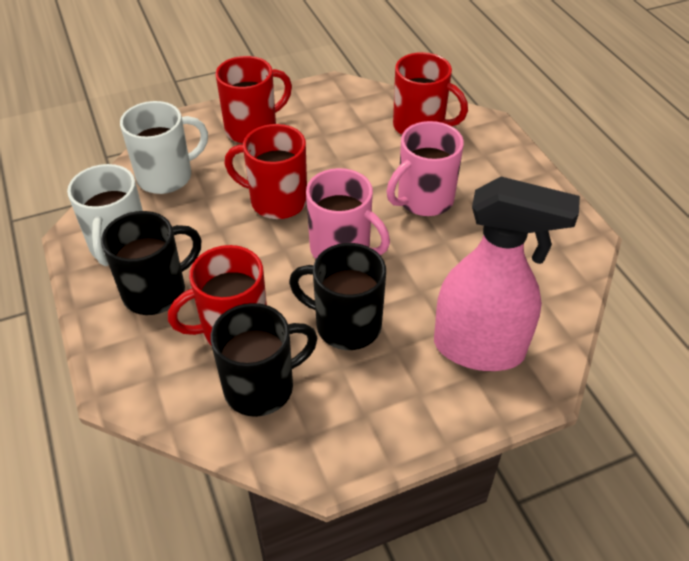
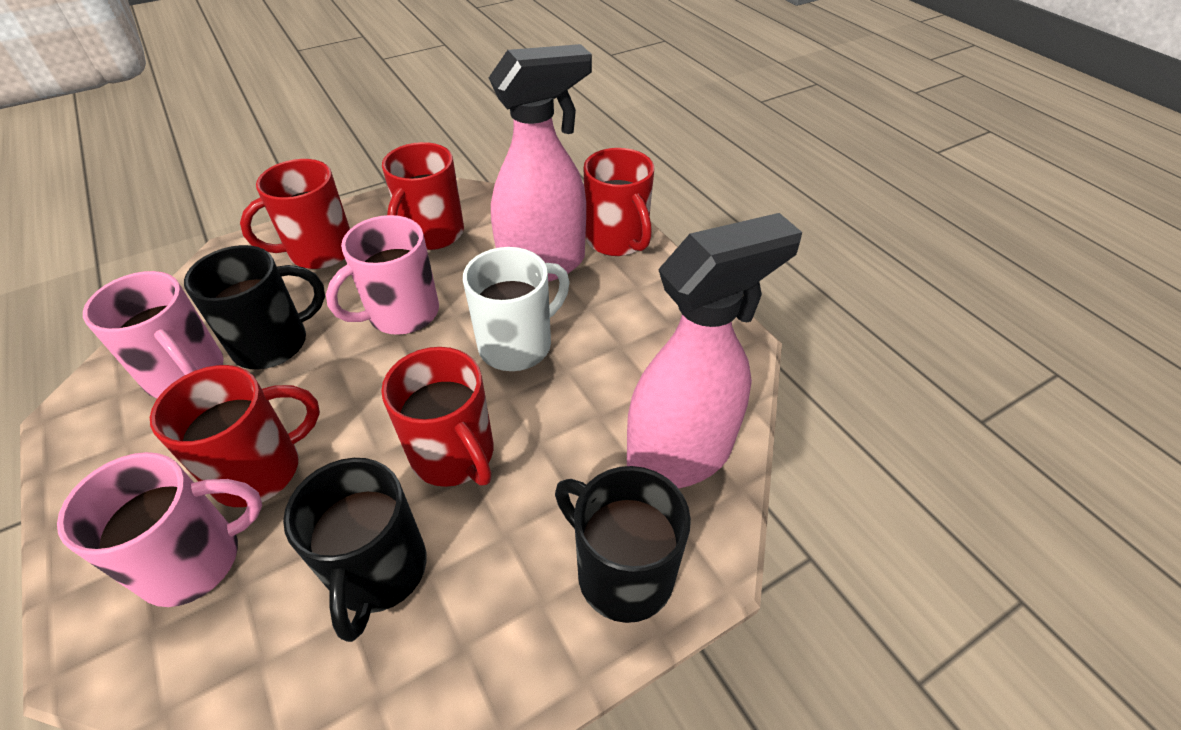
pink mug: 2 -> 3
pink spray bottle: 1 -> 2
red mug: 4 -> 5
white mug: 2 -> 1

